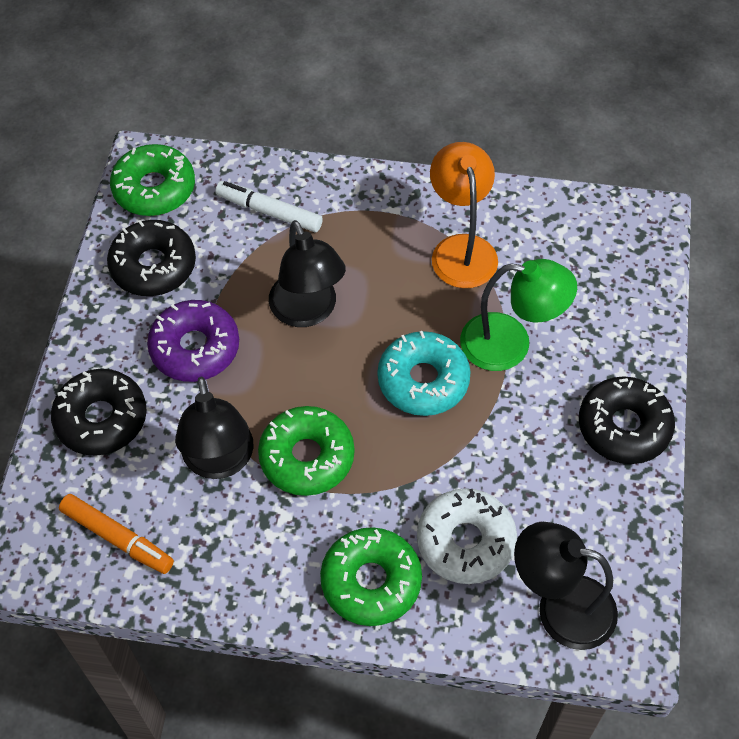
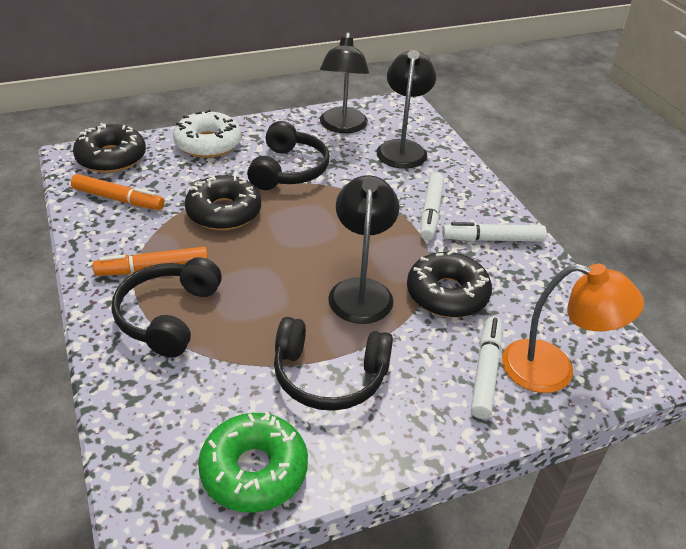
black headphones: 0 -> 3
green donut: 3 -> 1
green lamp: 1 -> 0
orange marker: 1 -> 2
purple donut: 1 -> 0
turquoise donut: 1 -> 0
white marker: 1 -> 3

